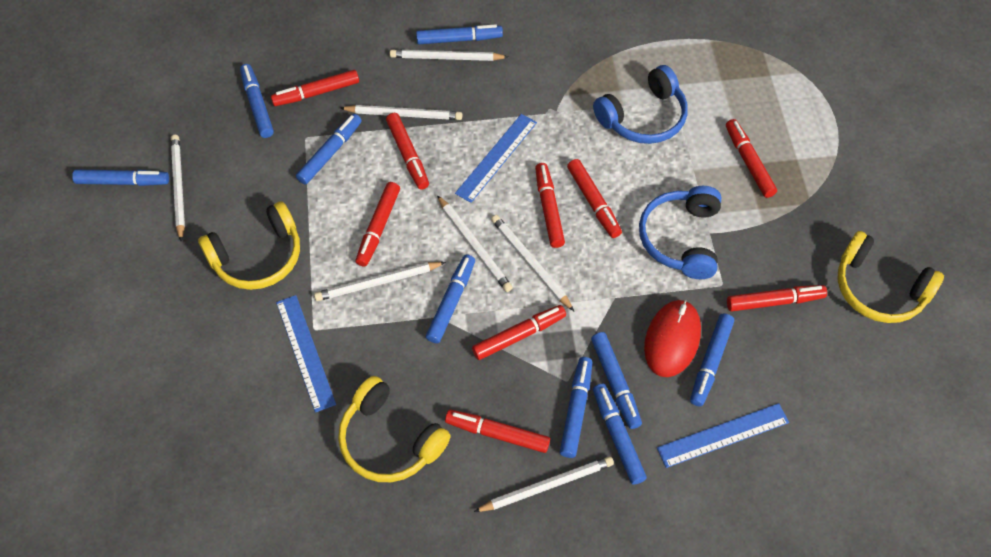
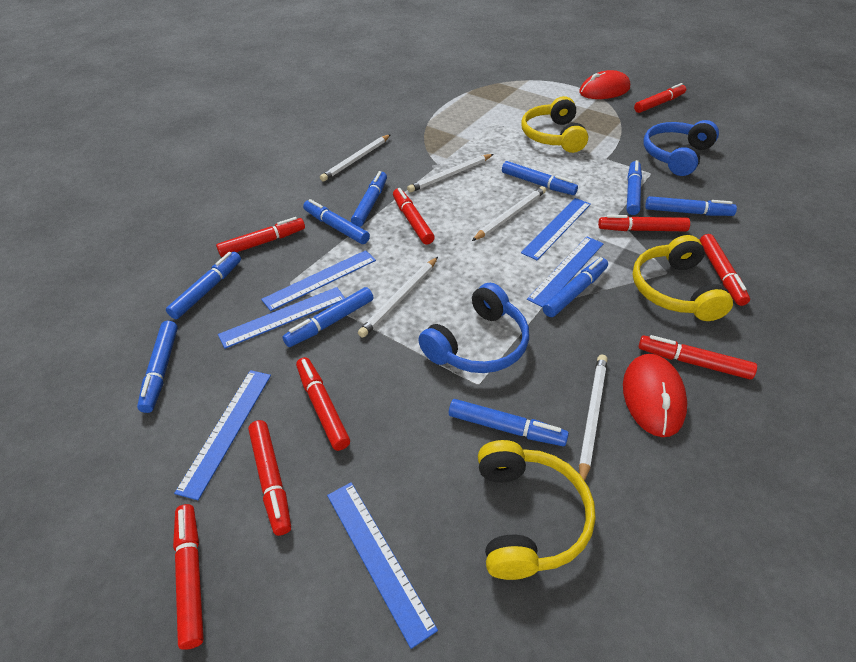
blue marker: 9 -> 10
blue ruler: 3 -> 6
red mouse: 1 -> 2
white pencil: 7 -> 5

